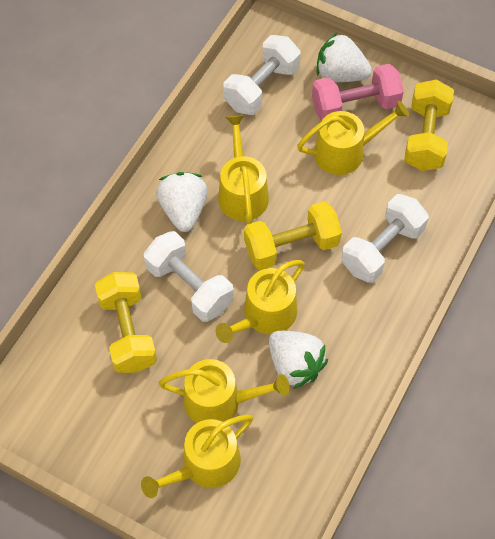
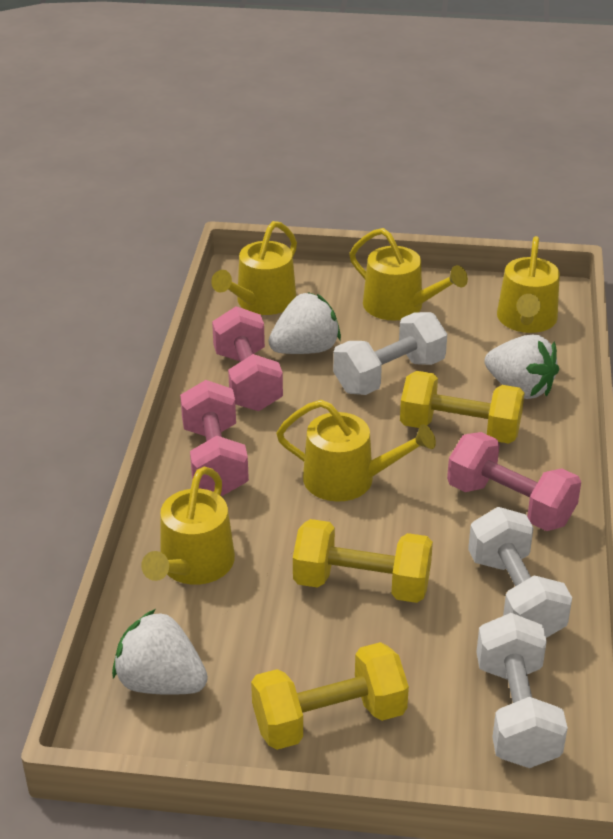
pink dumbbell: 1 -> 3

